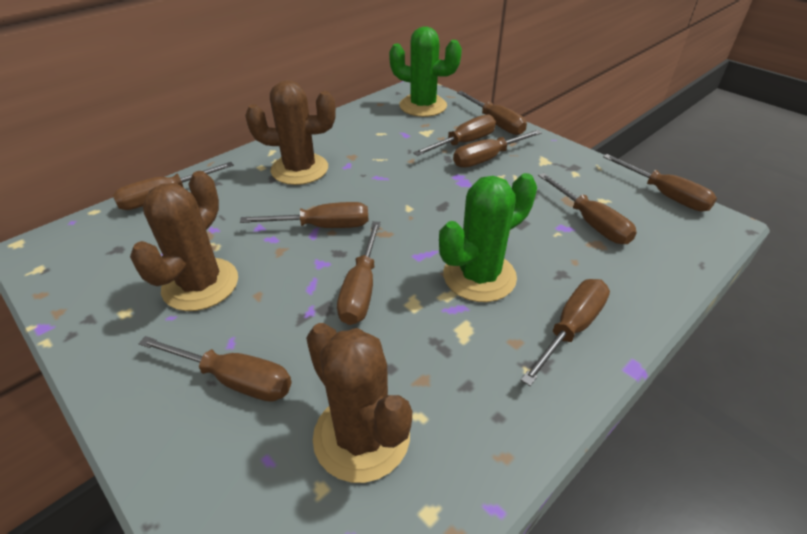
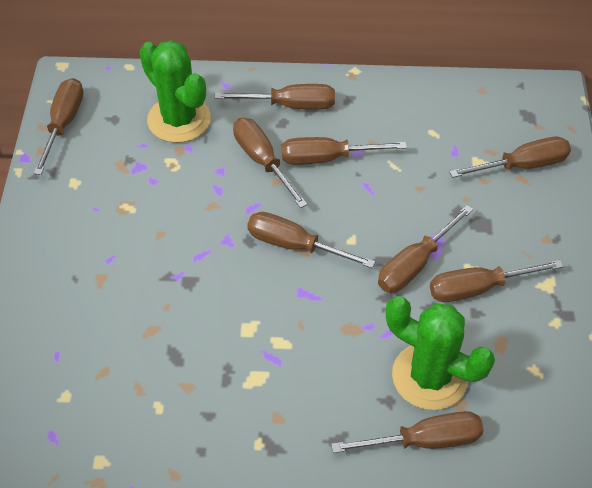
brown cactus: 3 -> 0
brown screwdriver: 10 -> 9

